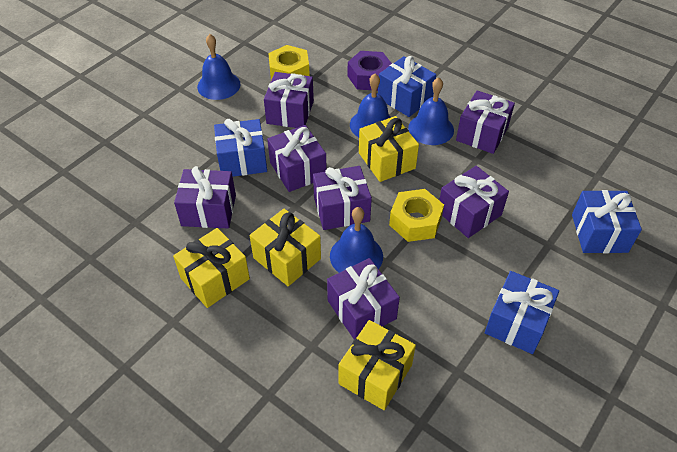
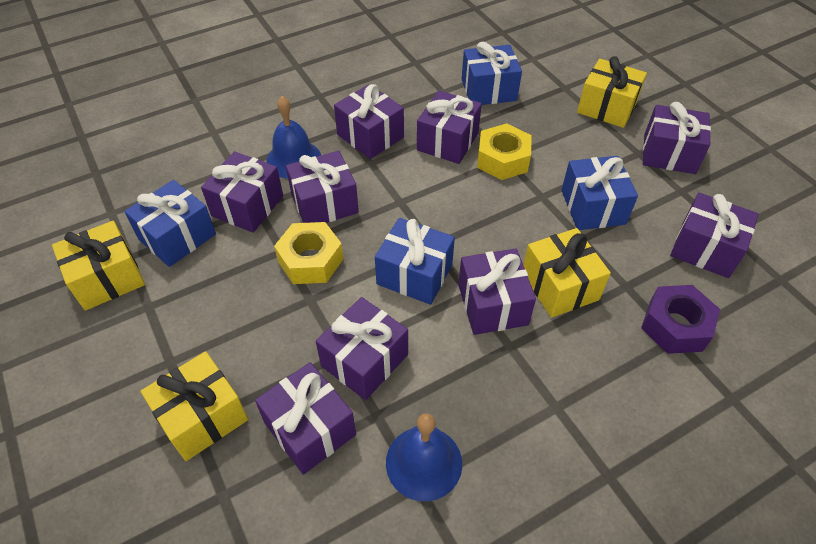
blue bell: 4 -> 2
purple gift: 7 -> 9

